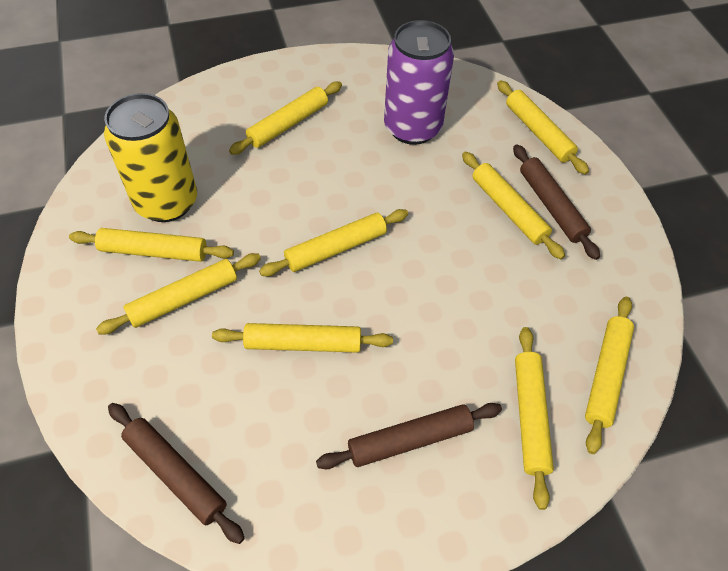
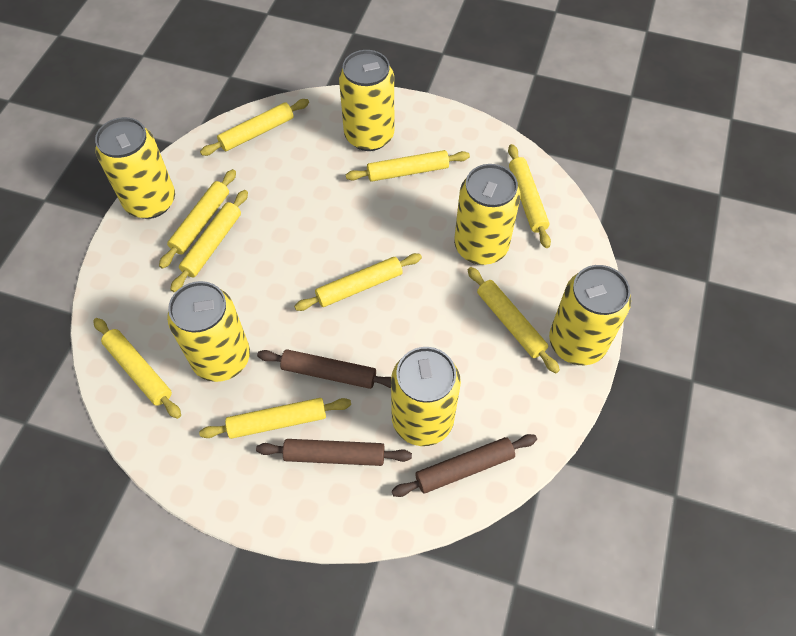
purple can: 1 -> 0
yellow can: 1 -> 6

